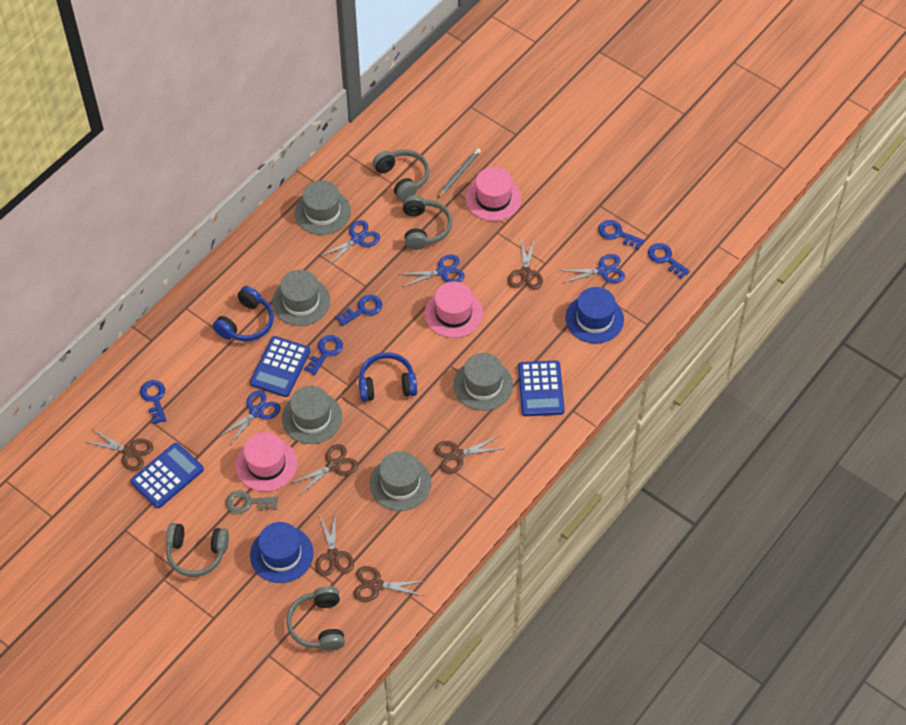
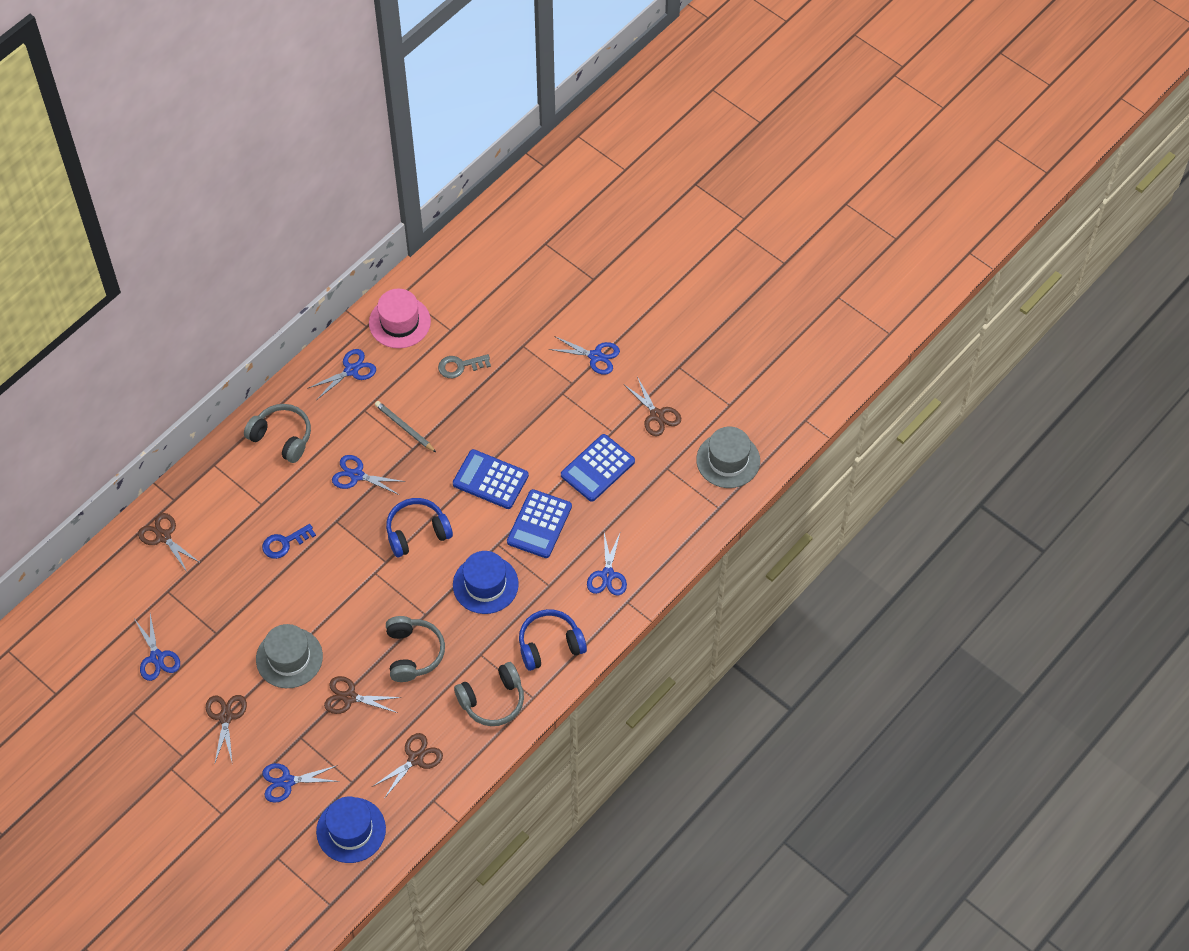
blue key: 5 -> 1
blue scissors: 4 -> 6
brown scissors: 6 -> 5
grey hat: 5 -> 2
grey headphones: 4 -> 3
pink hat: 3 -> 1

